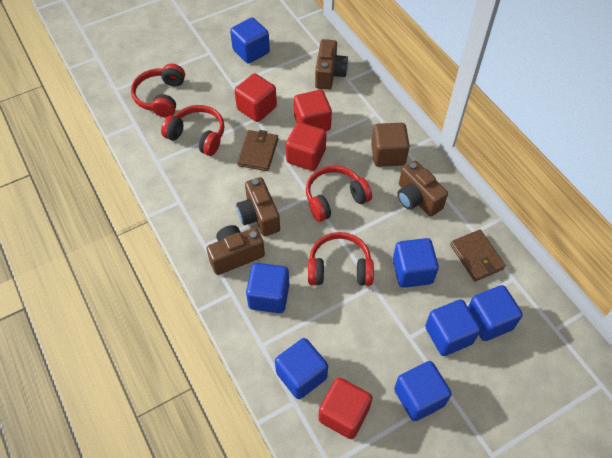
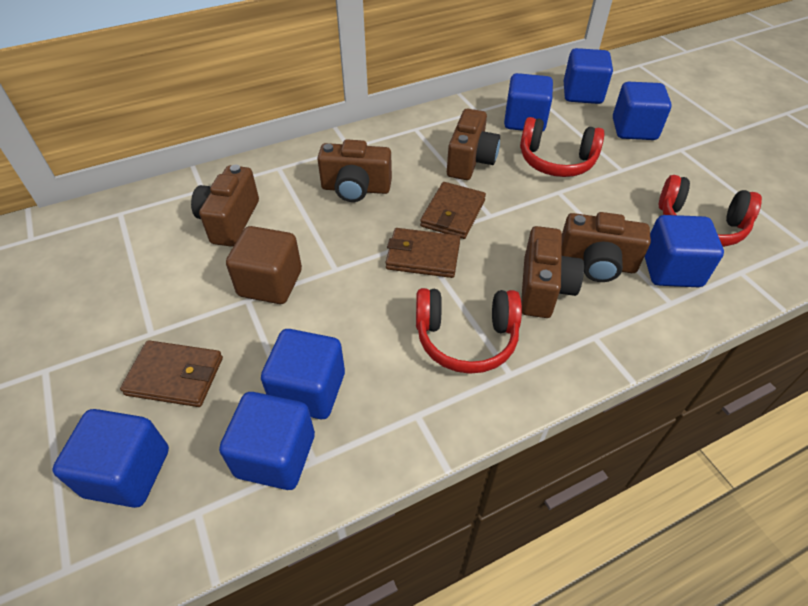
brown camera: 4 -> 5
brown wallet: 2 -> 3
red cube: 4 -> 0
red headphones: 4 -> 3

